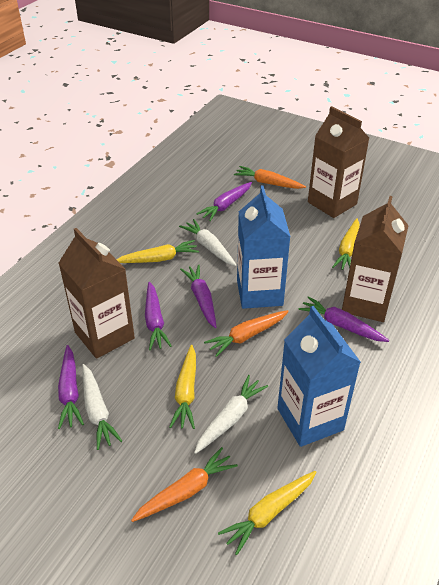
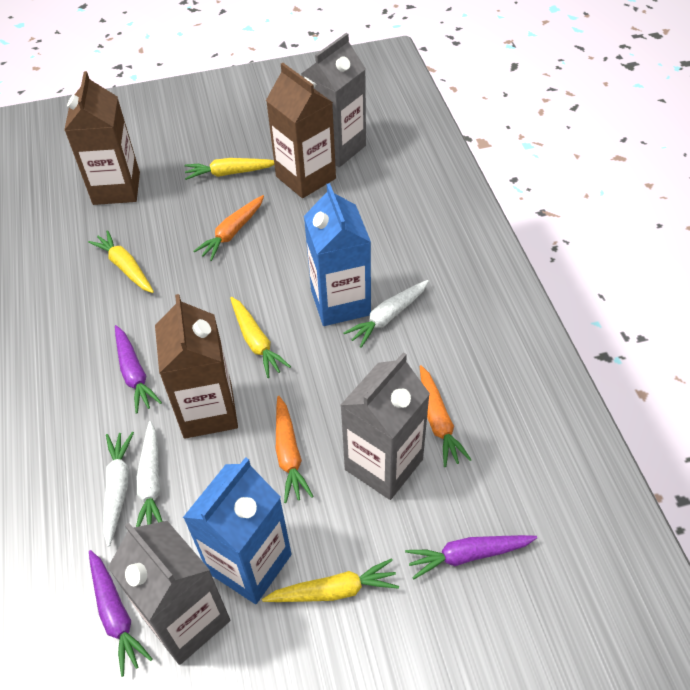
grey carton: 0 -> 3
purple carrot: 5 -> 3

